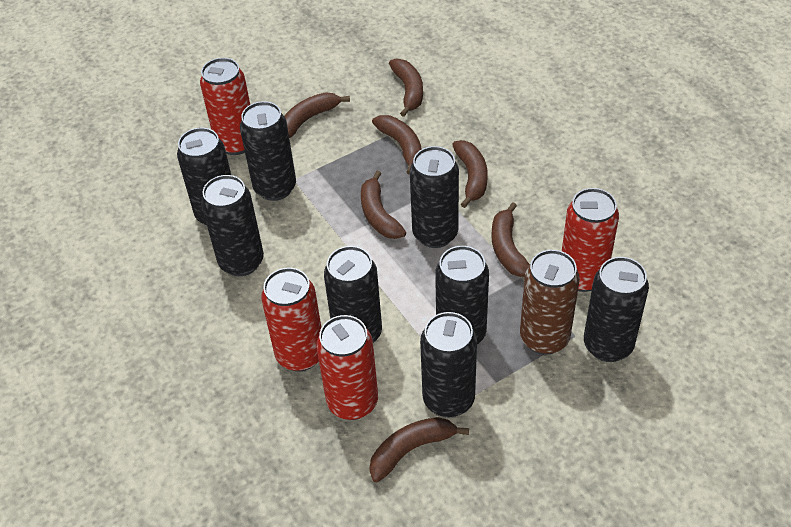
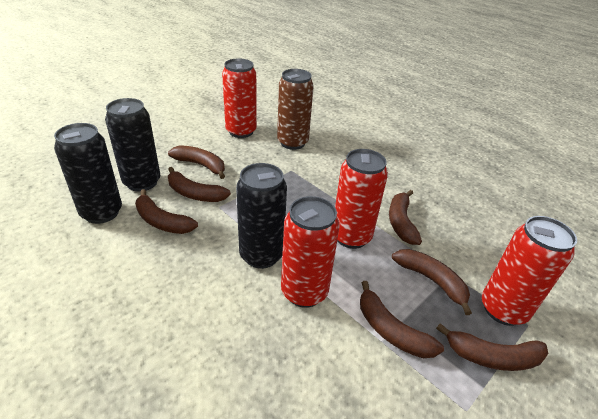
black can: 8 -> 3

